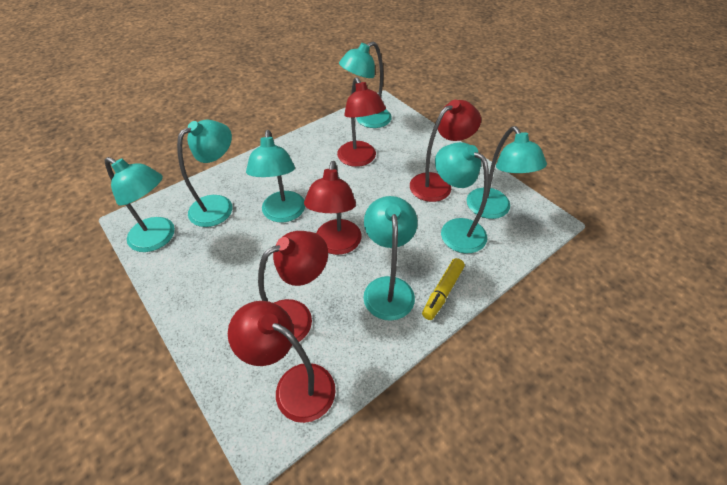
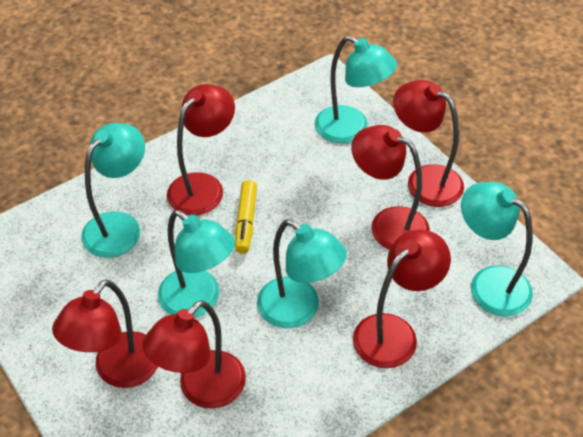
red lamp: 5 -> 6
turquoise lamp: 7 -> 5

